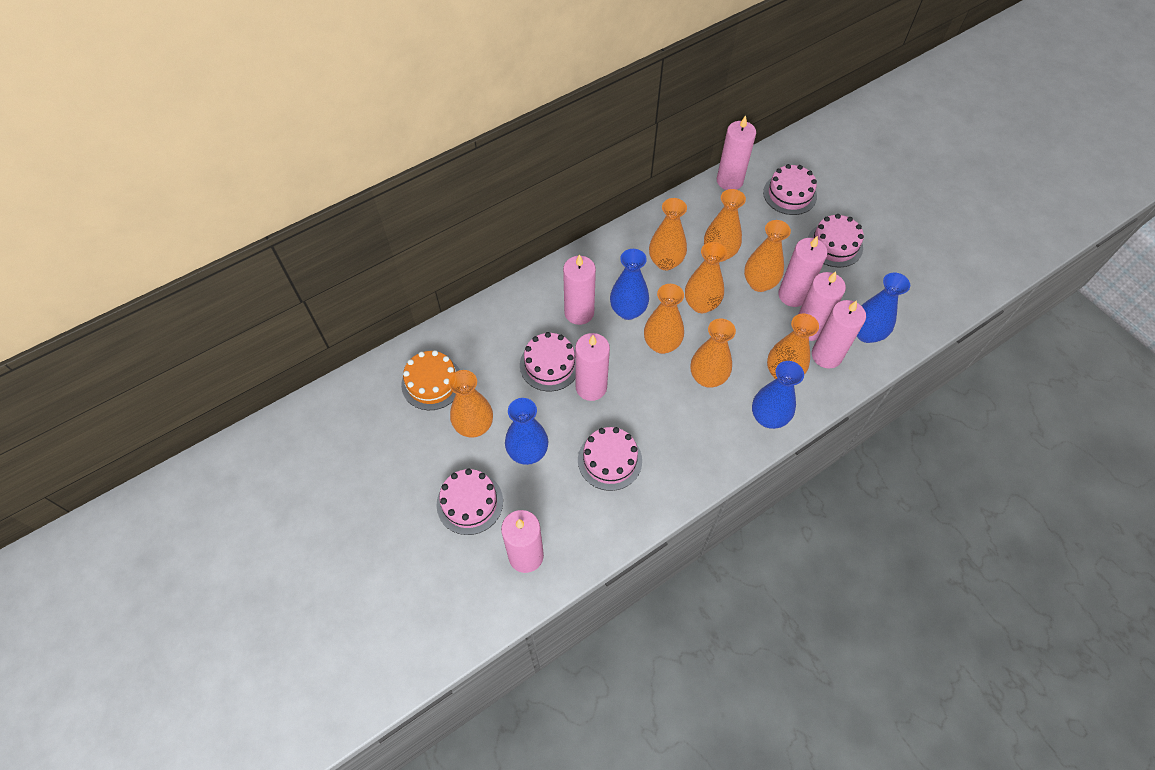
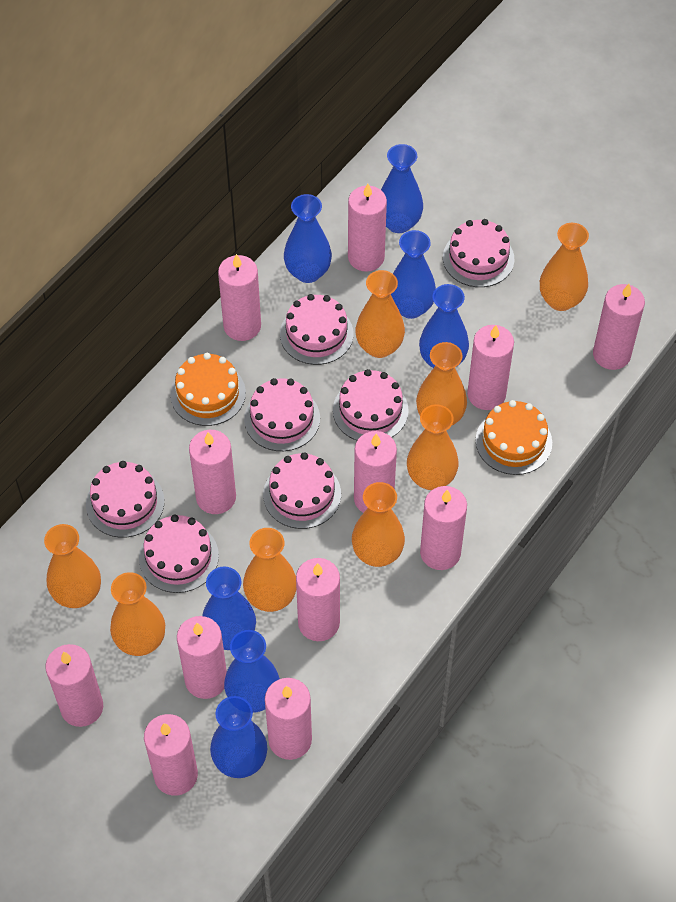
blue vase: 4 -> 7
orange cake: 1 -> 2
pink cake: 5 -> 7
pink candle: 7 -> 12

